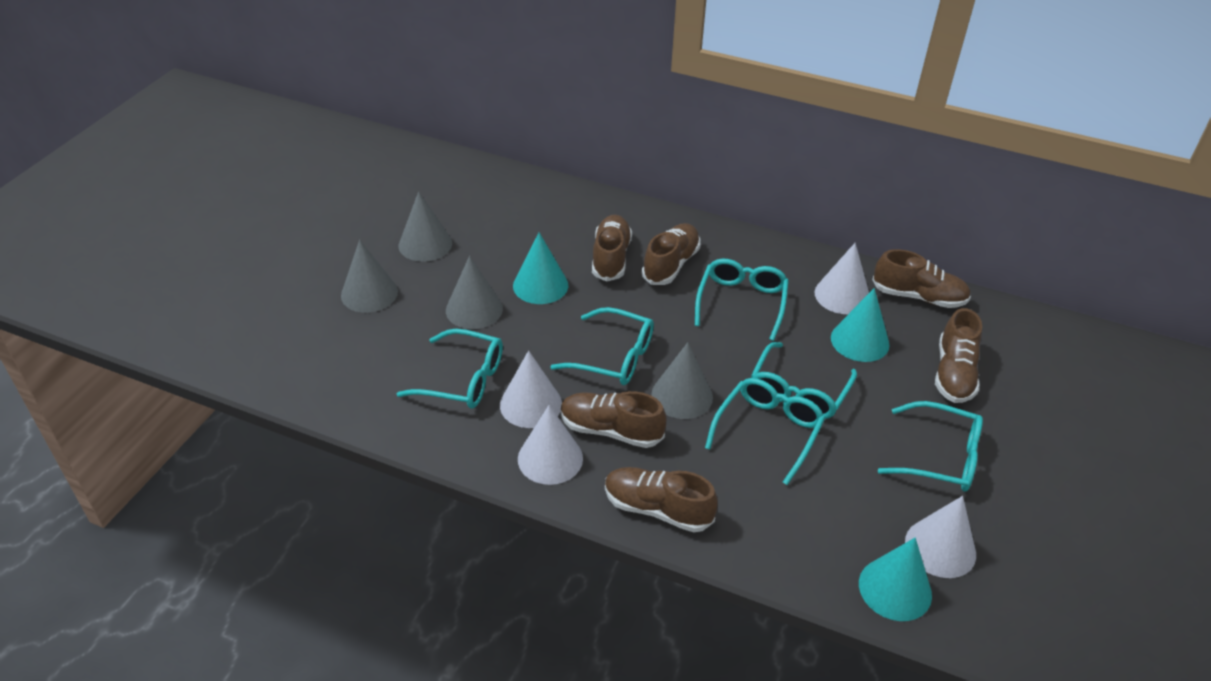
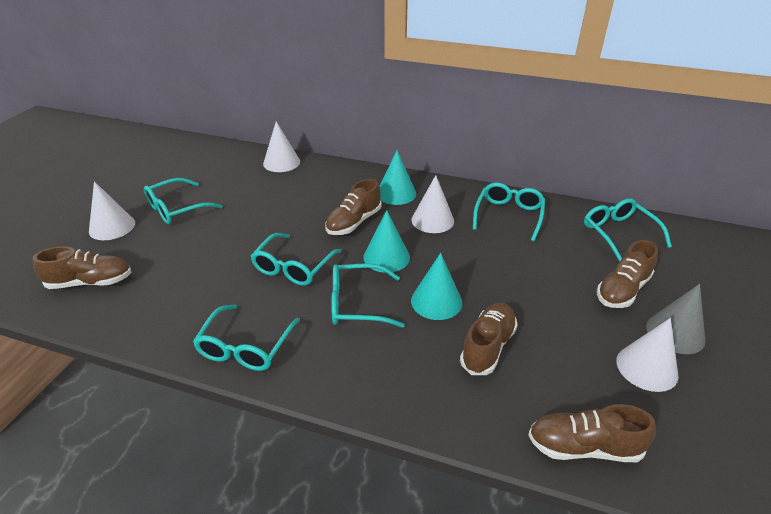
brown shoe: 6 -> 5
grey cone: 4 -> 1

